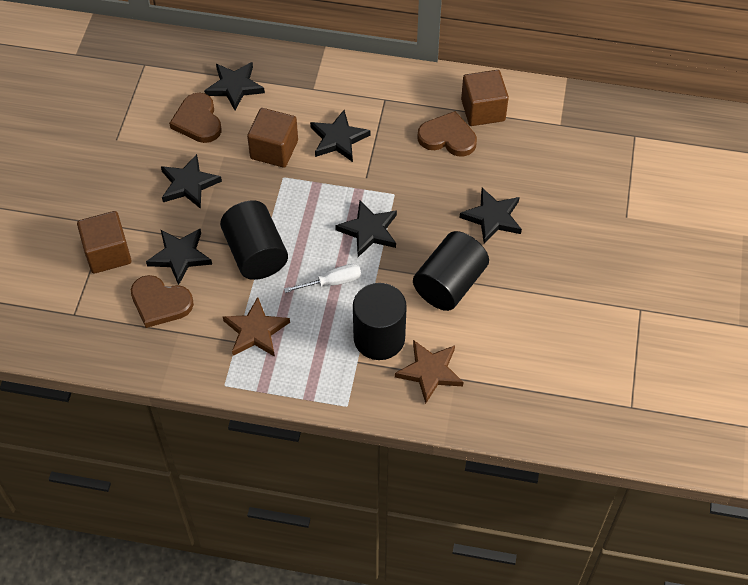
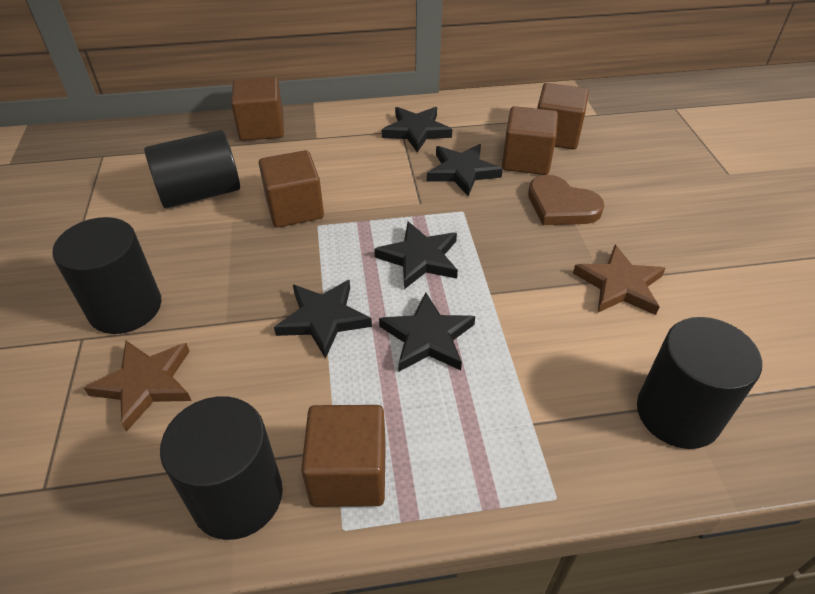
black cylinder: 3 -> 4
black star: 6 -> 5
brown cube: 3 -> 5
brown heart: 3 -> 1
white screwdriver: 1 -> 0

